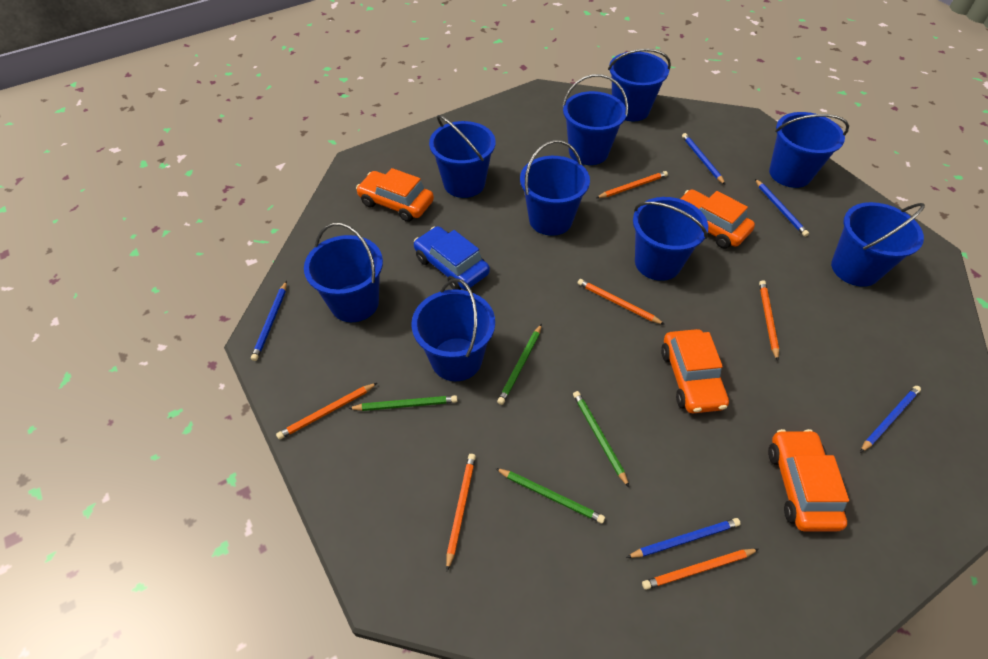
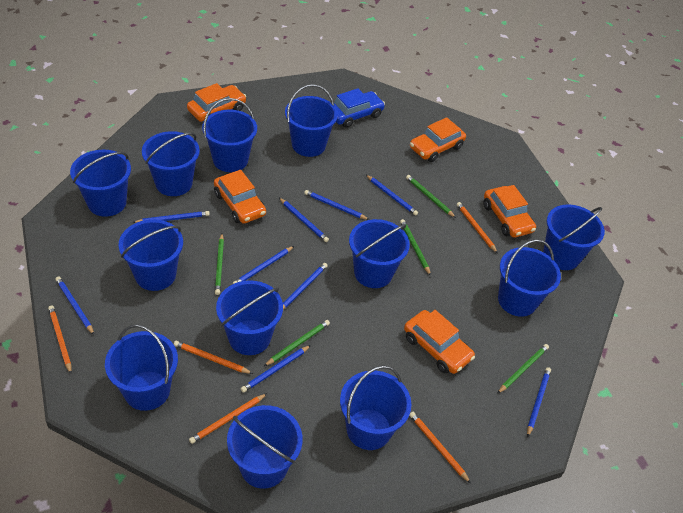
blue bucket: 9 -> 12
blue pencil: 5 -> 9
green pencil: 4 -> 5
orange car: 4 -> 5
orange pencil: 6 -> 5

